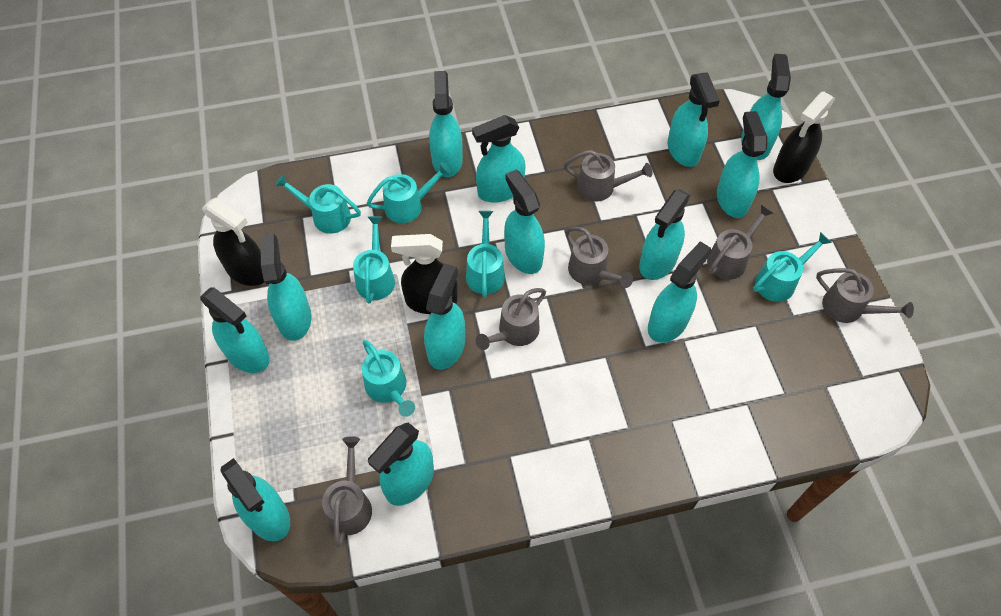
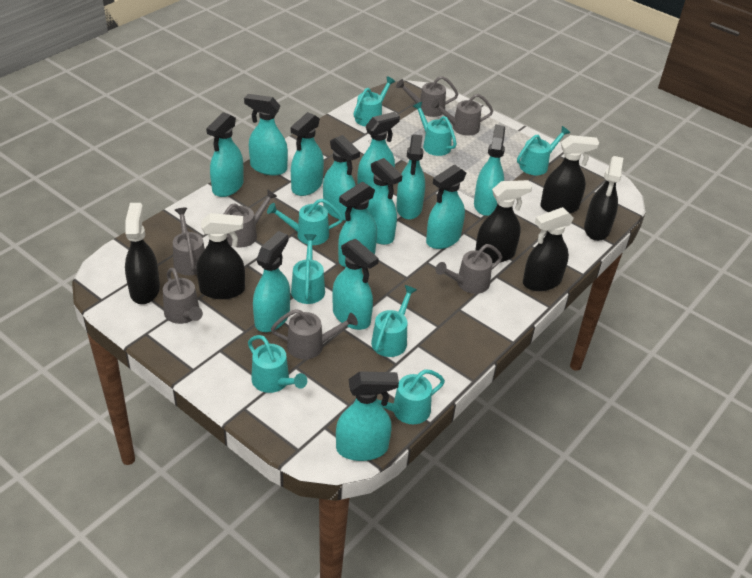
black spray bottle: 3 -> 6
grey watering can: 6 -> 7
turquoise watering can: 6 -> 8

